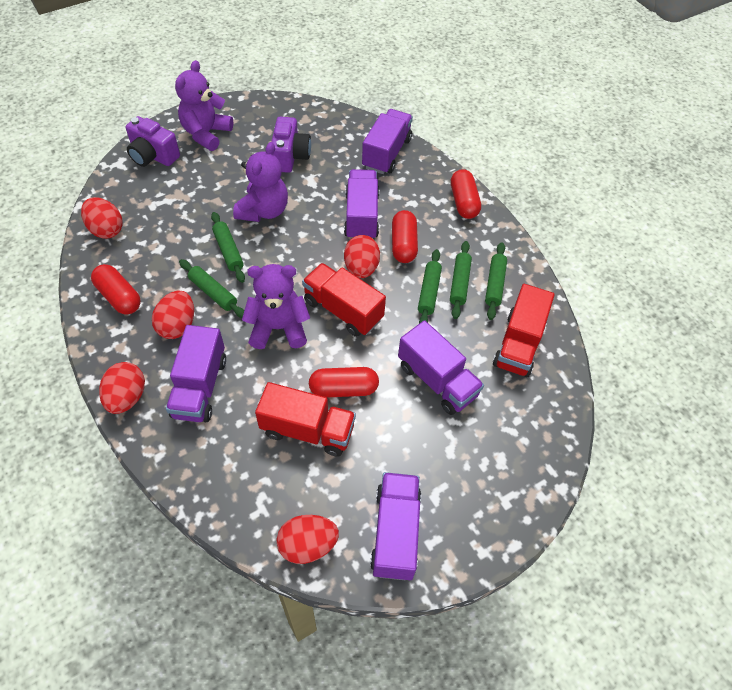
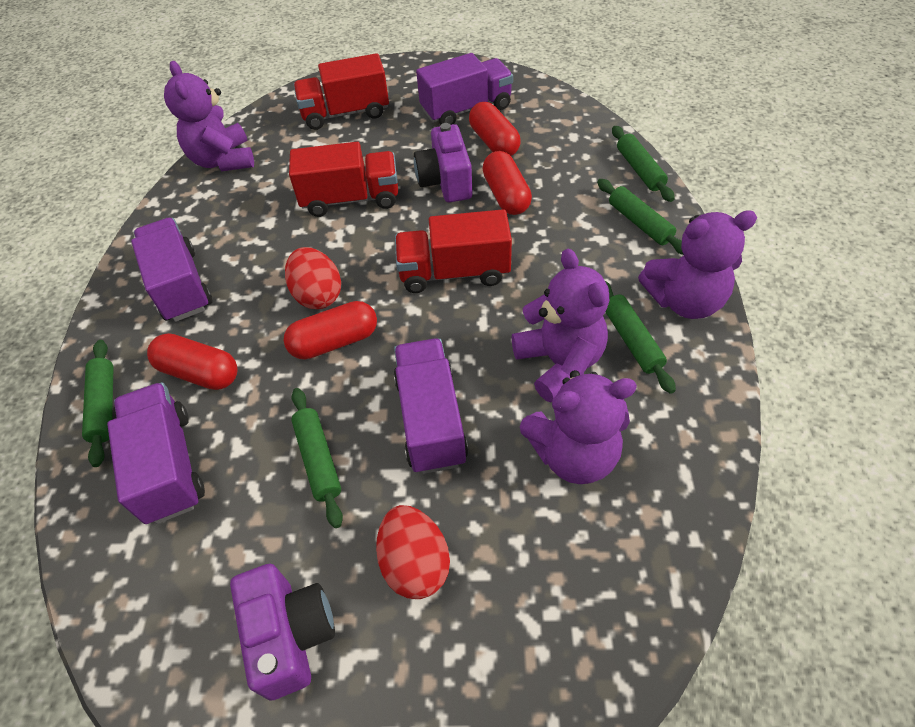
purple teddy bear: 3 -> 4
purple truck: 5 -> 4
red egg: 5 -> 2

